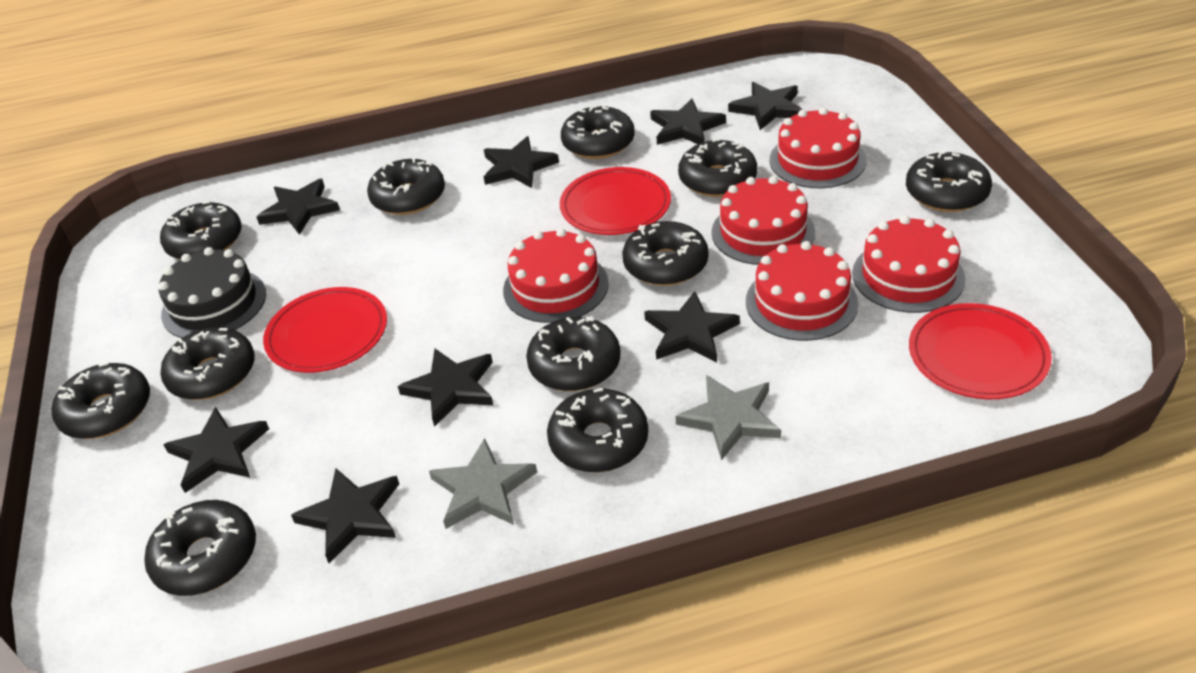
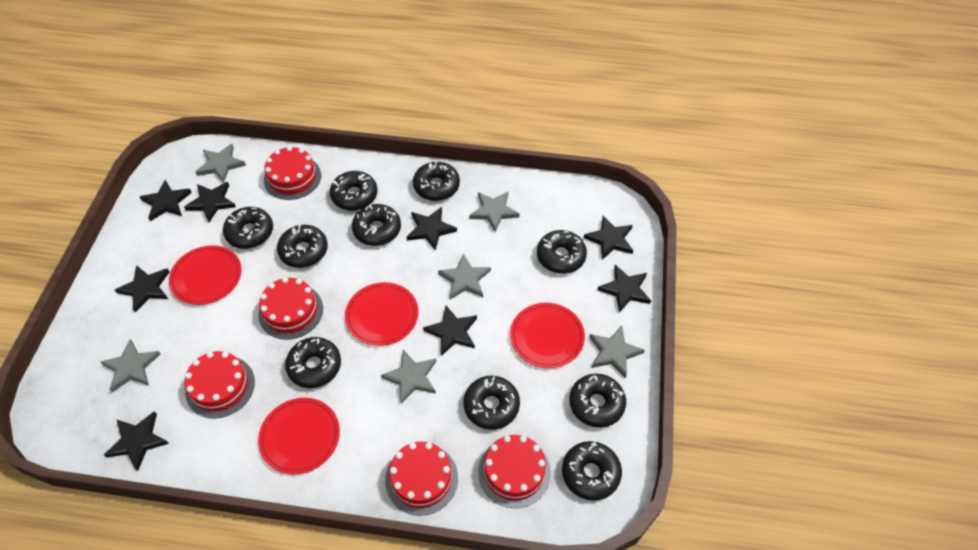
black cake: 1 -> 0
black donut: 11 -> 10
grey star: 2 -> 6
red plate: 3 -> 4

